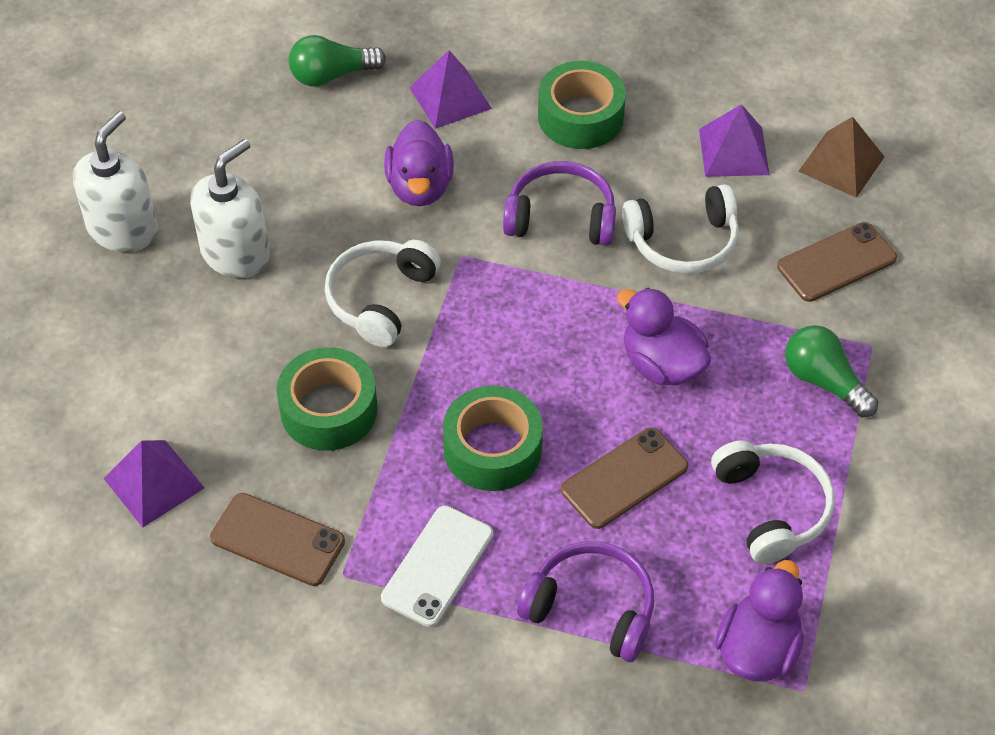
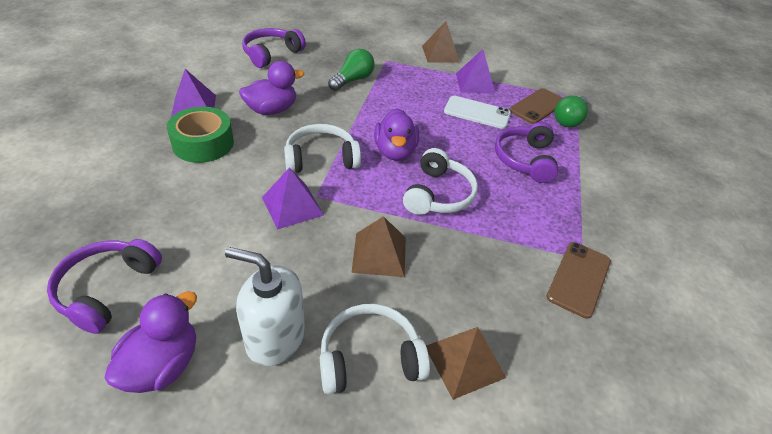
brown phone: 3 -> 2
brown pyramid: 1 -> 3
green tape: 3 -> 1
purple headphones: 2 -> 3
white soap dispenser: 2 -> 1

